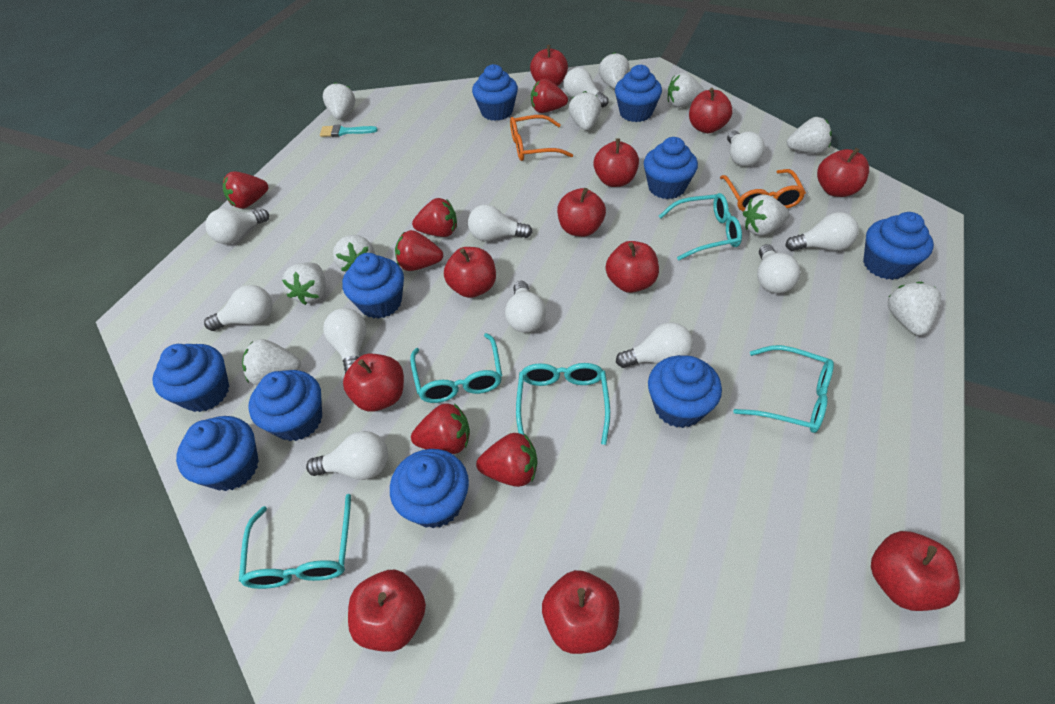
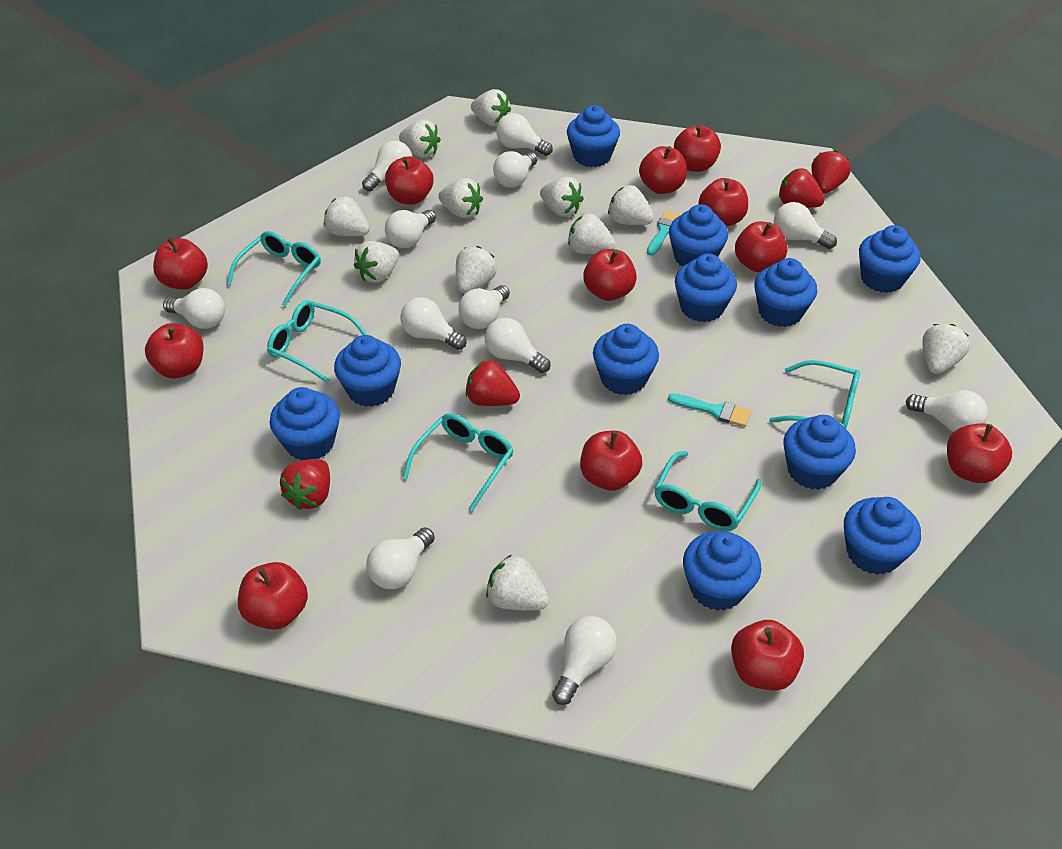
blue cupcake: 10 -> 11
orange glasses: 2 -> 0
red apple: 11 -> 12
red strawberry: 6 -> 4
turquoise brush: 1 -> 2
white light bulb: 11 -> 12
white strawberry: 10 -> 11

